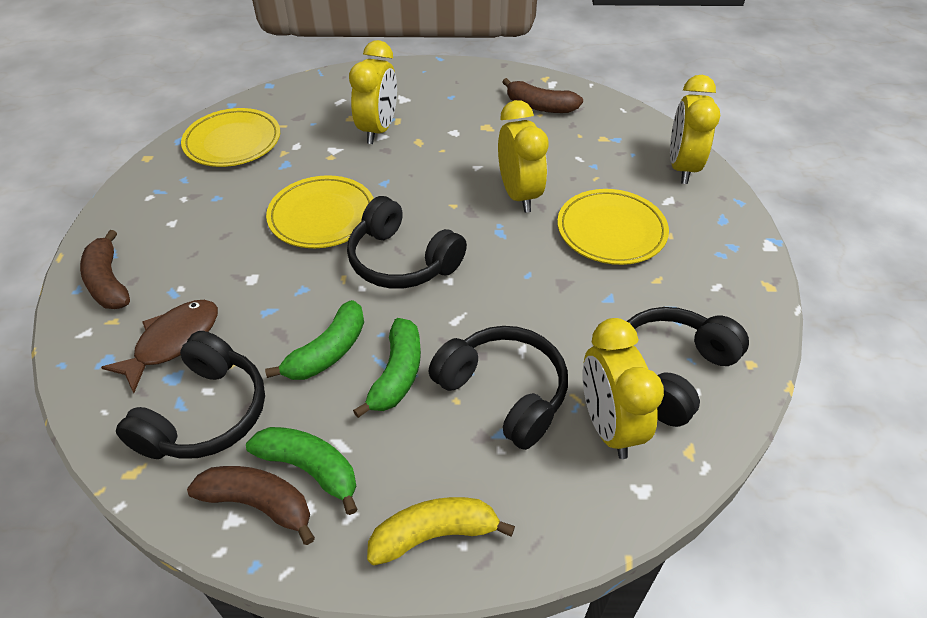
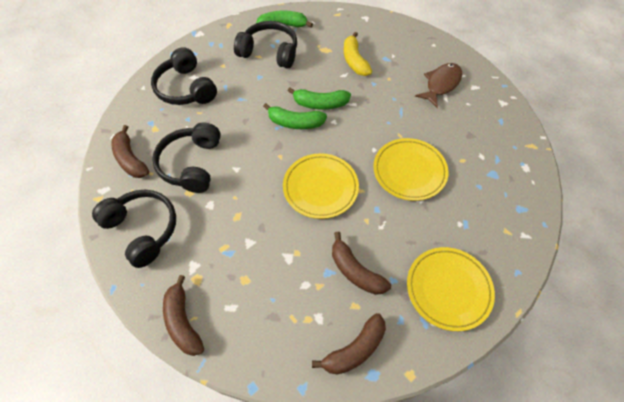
brown banana: 3 -> 4
yellow clock: 4 -> 0

